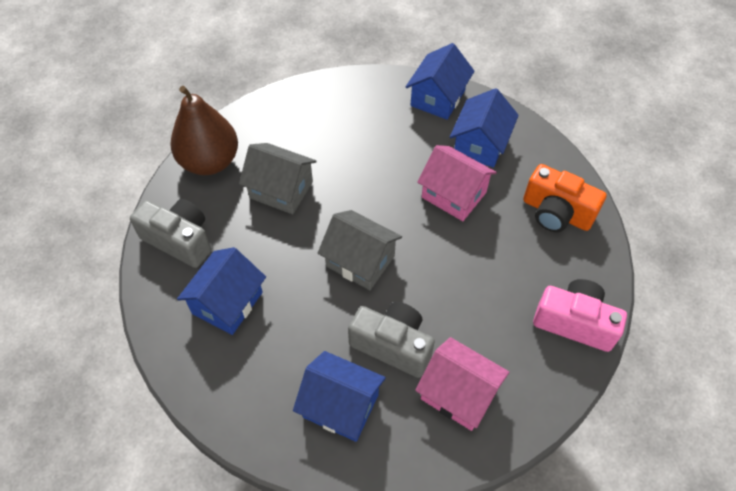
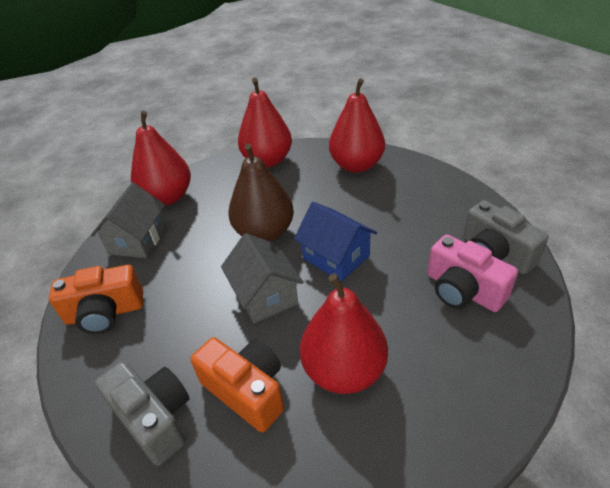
blue house: 4 -> 1
orange camera: 1 -> 2
pink house: 2 -> 0
red pear: 0 -> 4

